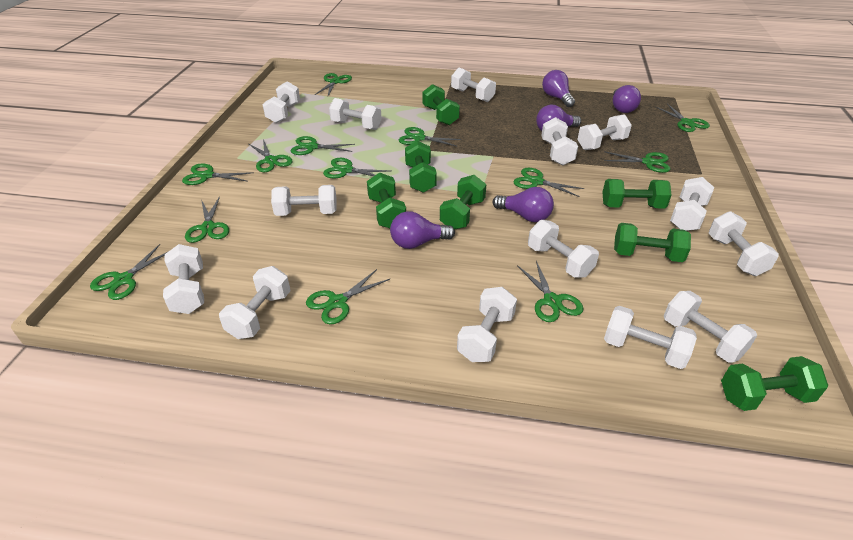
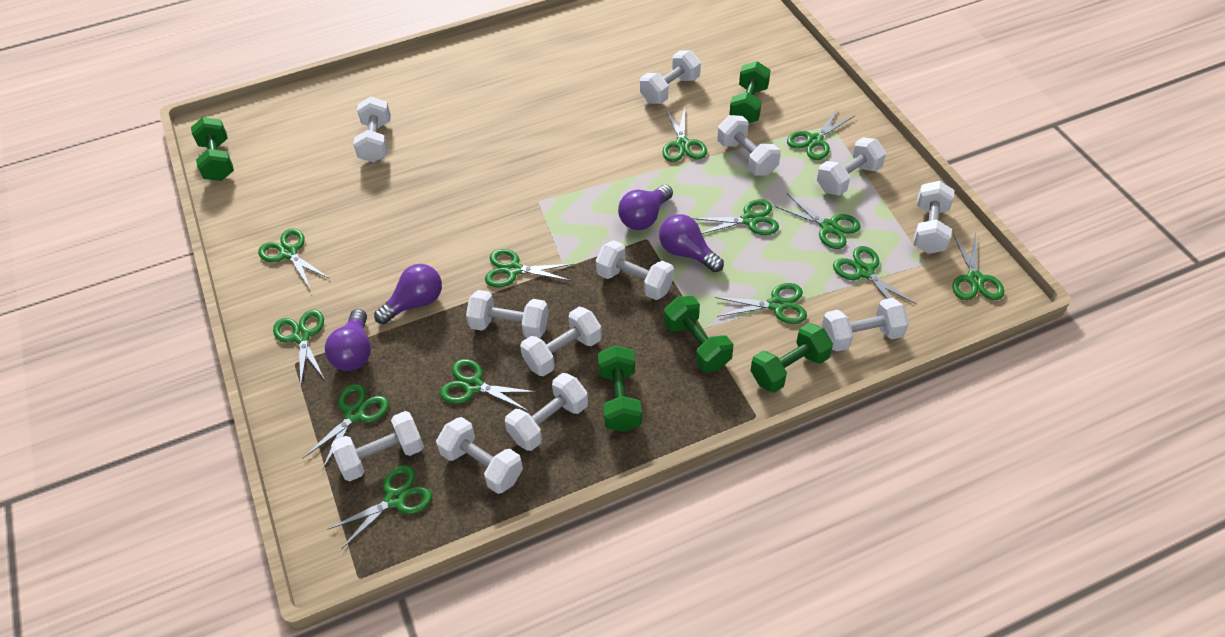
green dumbbell: 7 -> 5
purple light bulb: 5 -> 4
white dumbbell: 14 -> 12

